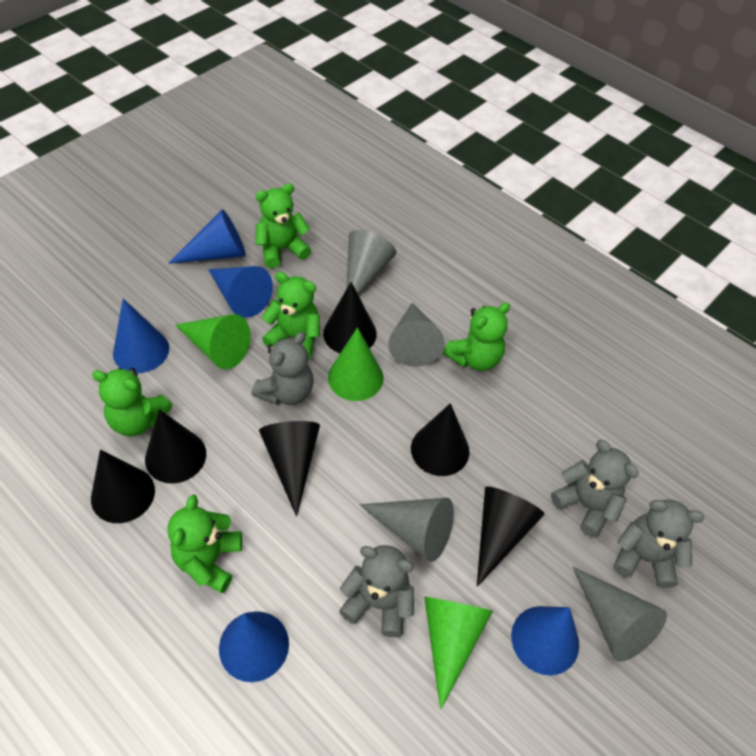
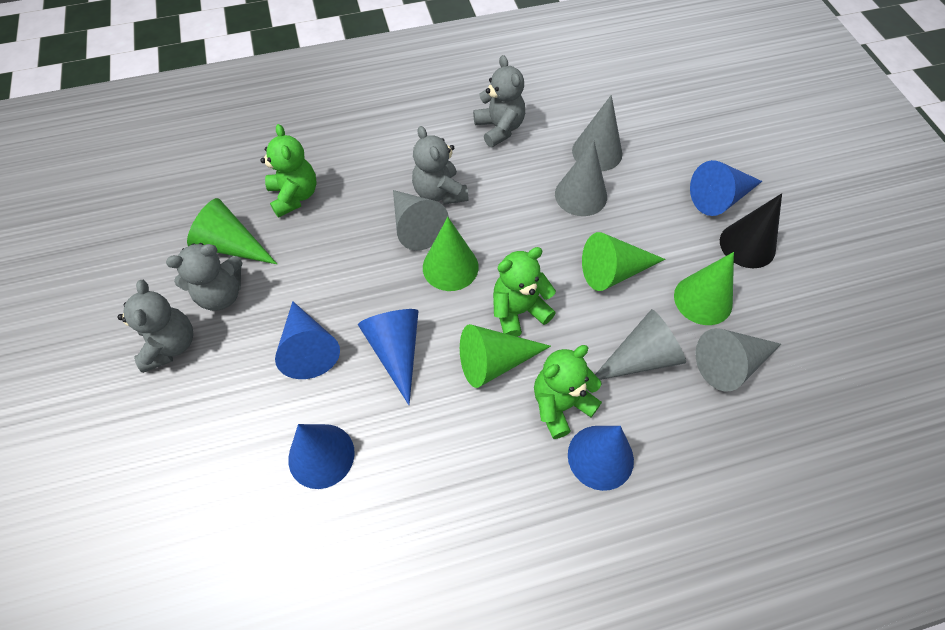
black cone: 6 -> 1
green cone: 3 -> 5
green teddy bear: 5 -> 3
grey cone: 4 -> 5

